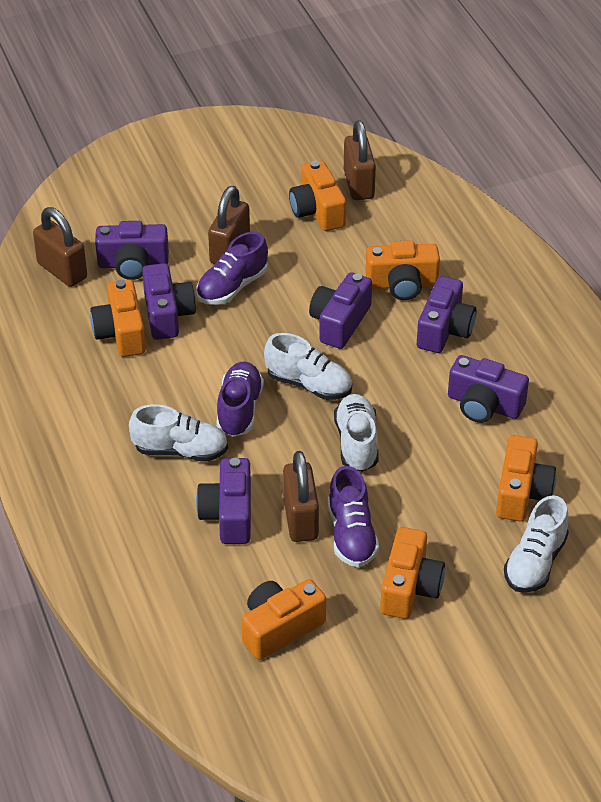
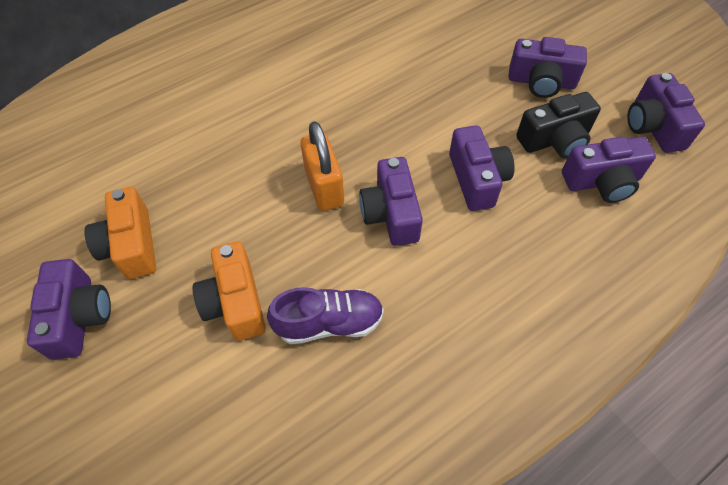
black camera: 0 -> 1
brown padlock: 4 -> 0
orange camera: 6 -> 2
orange padlock: 0 -> 1
purple shoe: 3 -> 1
white shoe: 4 -> 0

